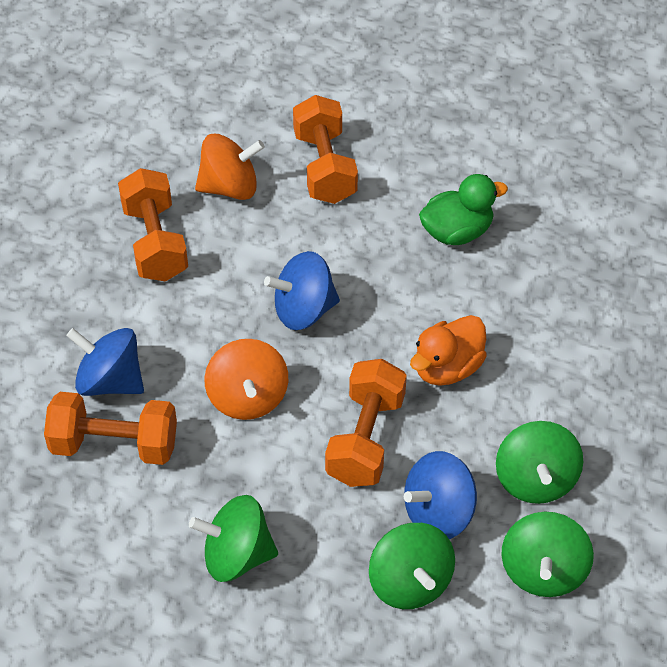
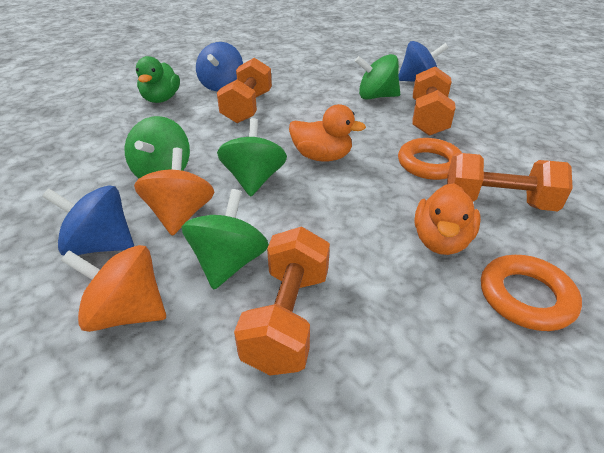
orange duck: 1 -> 2
orange ring: 0 -> 2

